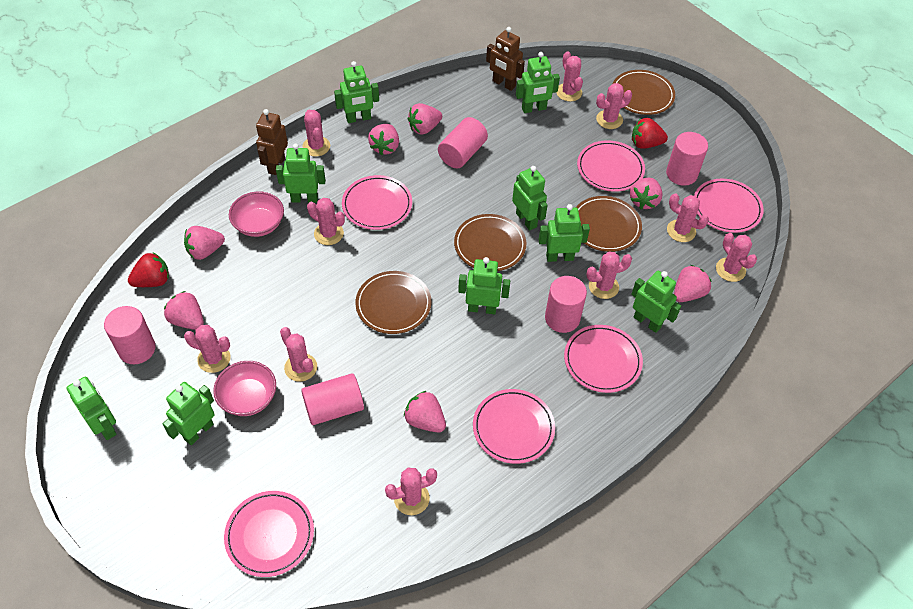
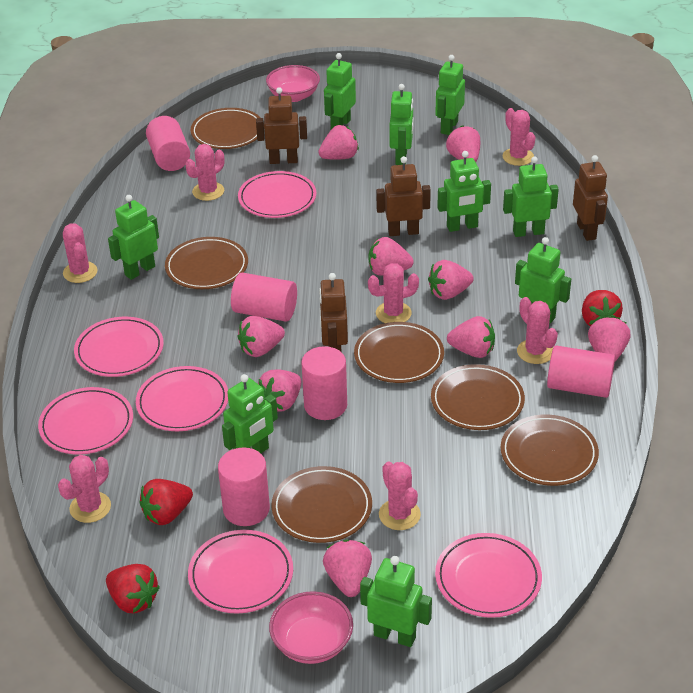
brown plate: 4 -> 6
brown robot: 2 -> 4
pink cactus: 10 -> 7
pink strawberry: 7 -> 9
red strawberry: 2 -> 3

